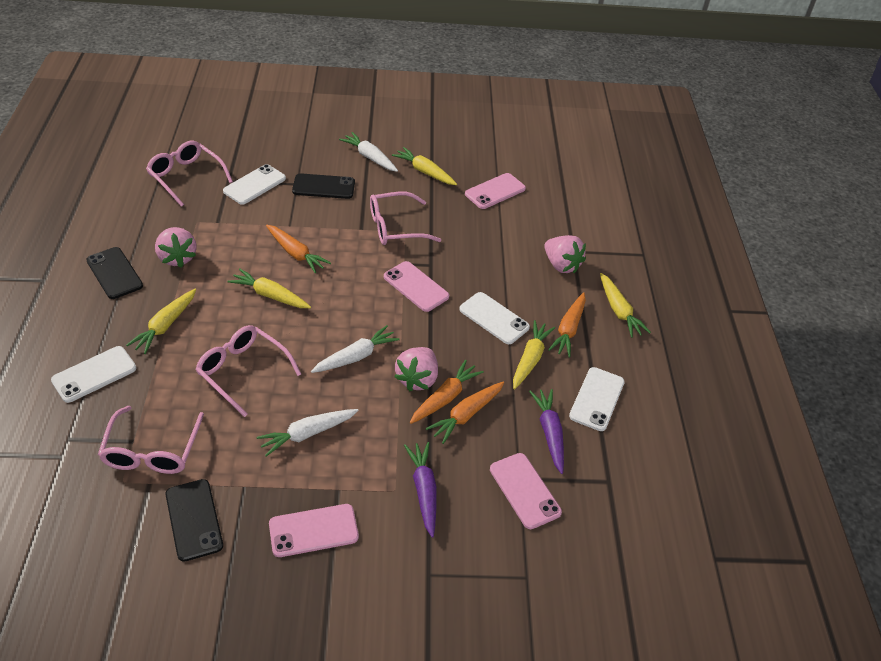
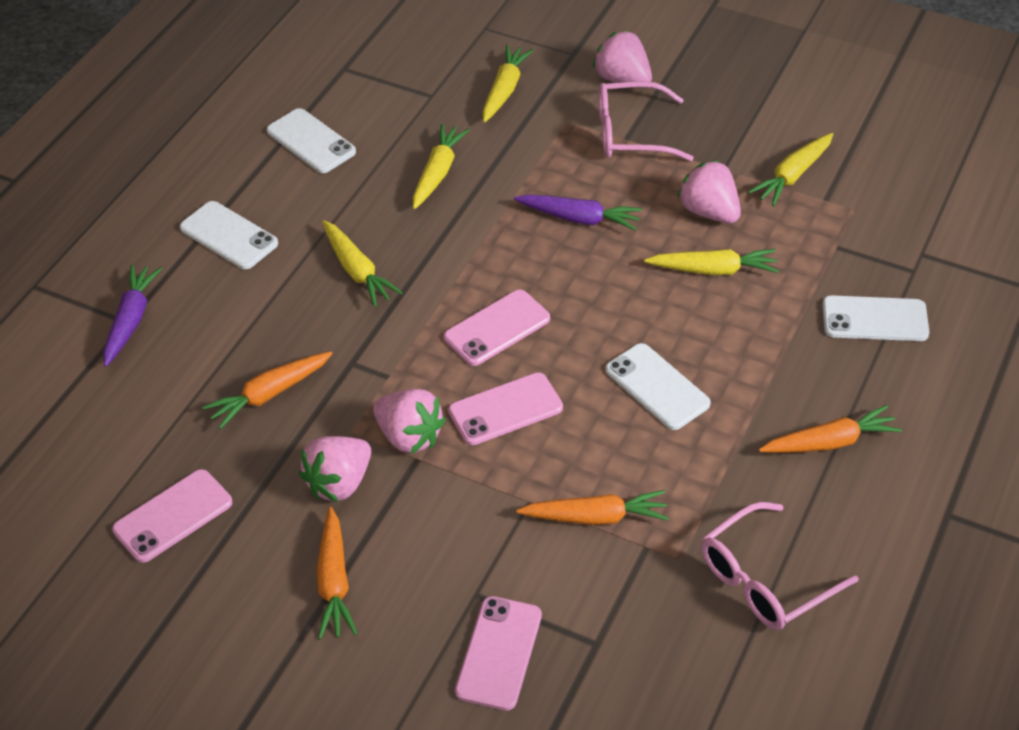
black phone: 3 -> 0
pink glasses: 4 -> 2
pink strawberry: 3 -> 4
white carrot: 3 -> 0

